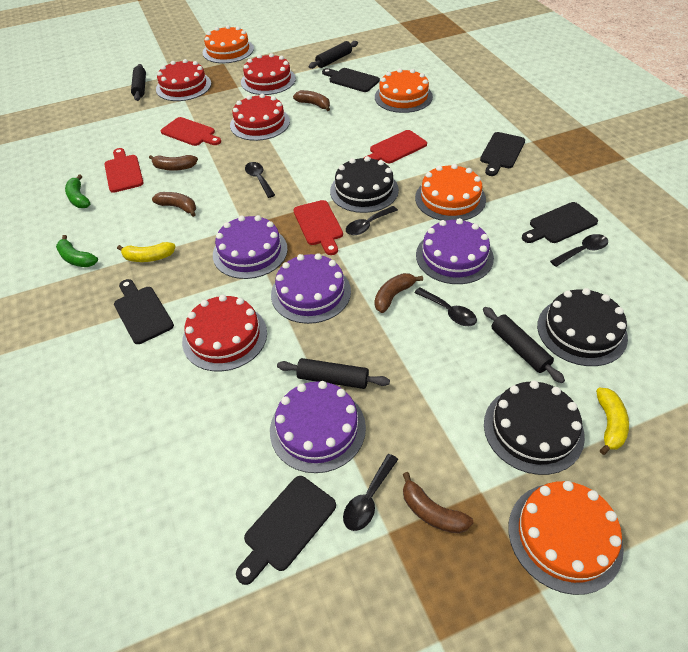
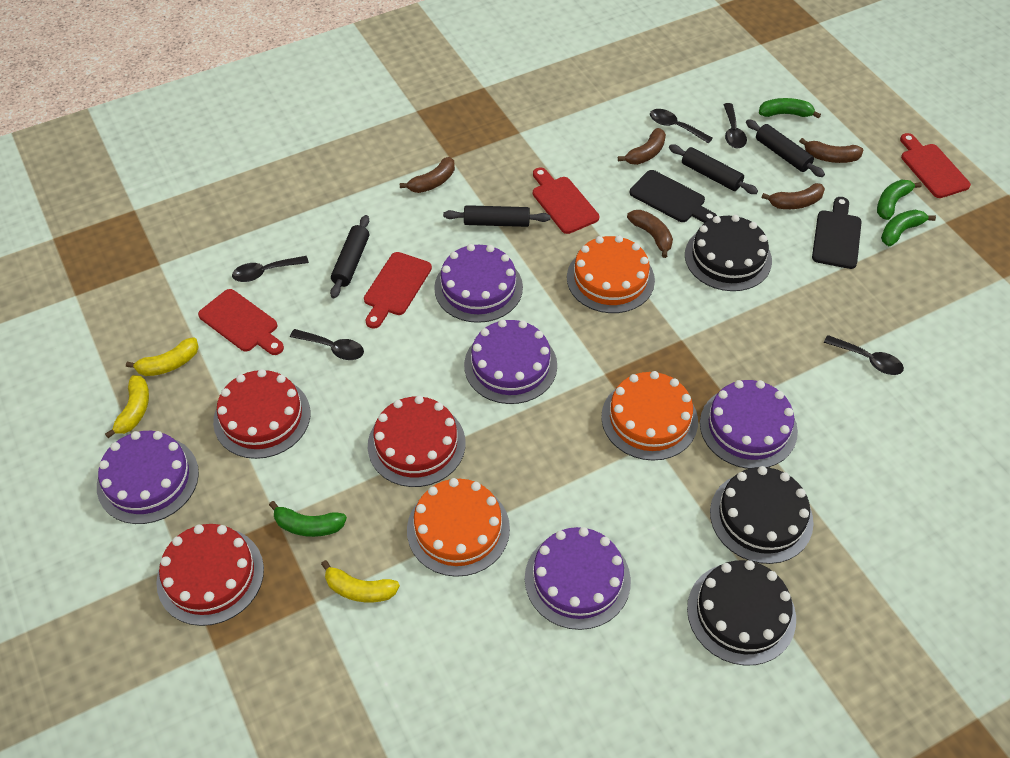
black cutting board: 5 -> 2
green banana: 2 -> 4
orange cake: 4 -> 3
purple cake: 4 -> 5
red cake: 4 -> 3
yellow banana: 2 -> 3

